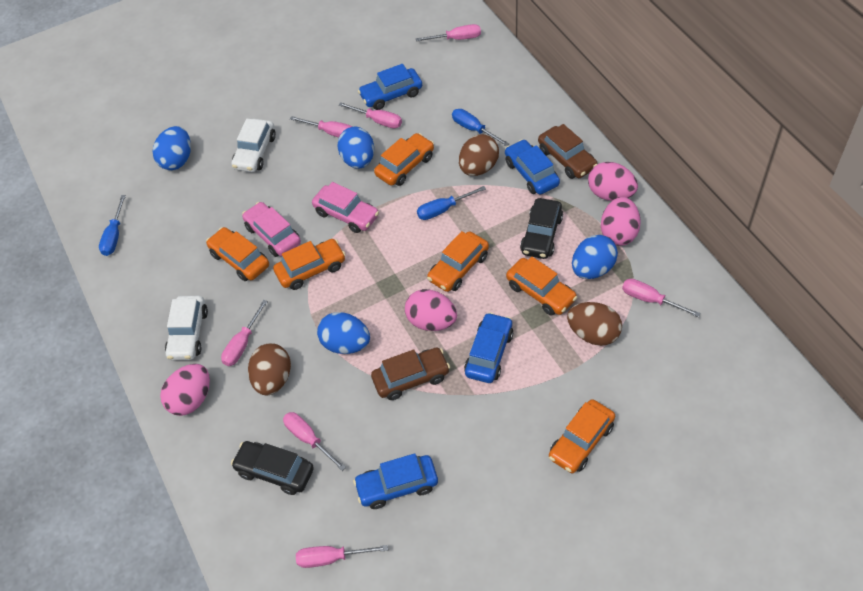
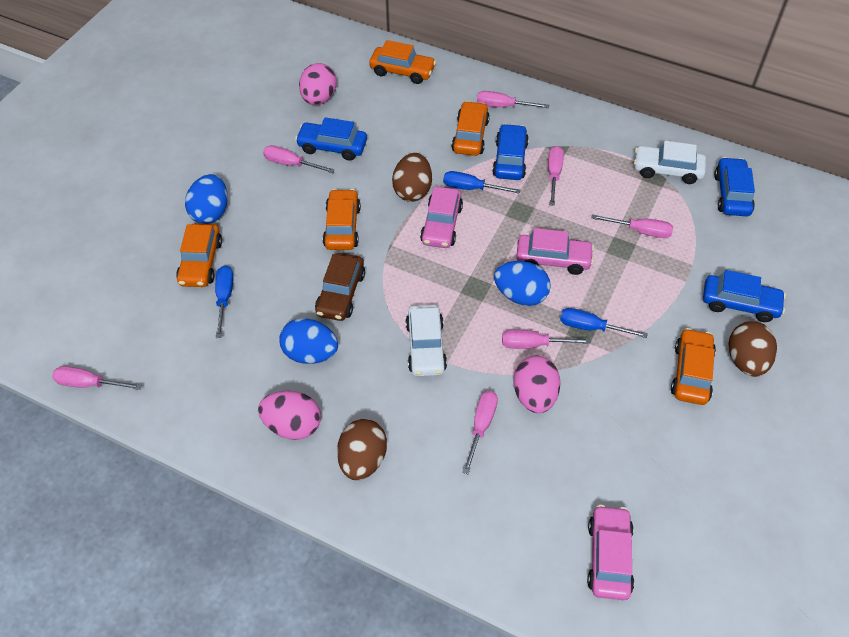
black car: 2 -> 0
blue egg: 4 -> 3
brown car: 2 -> 1
orange car: 6 -> 5
pink car: 2 -> 3
pink egg: 4 -> 3

